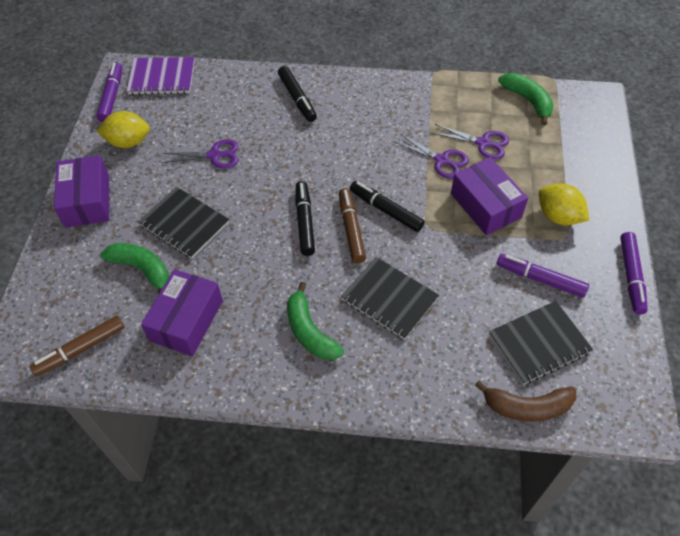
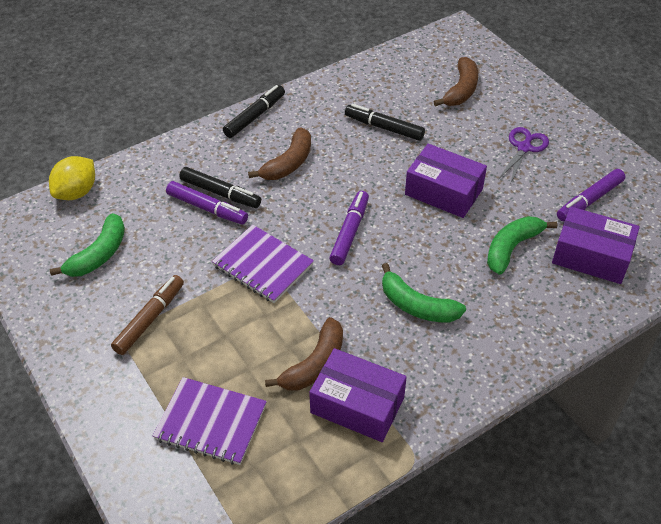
black notebook: 3 -> 0
brown banana: 1 -> 3
brown marker: 2 -> 1
purple notebook: 1 -> 2
purple scissors: 3 -> 1
yellow lemon: 2 -> 1

